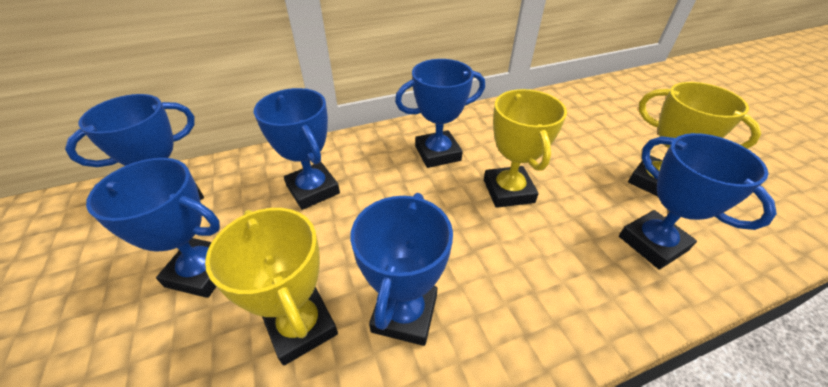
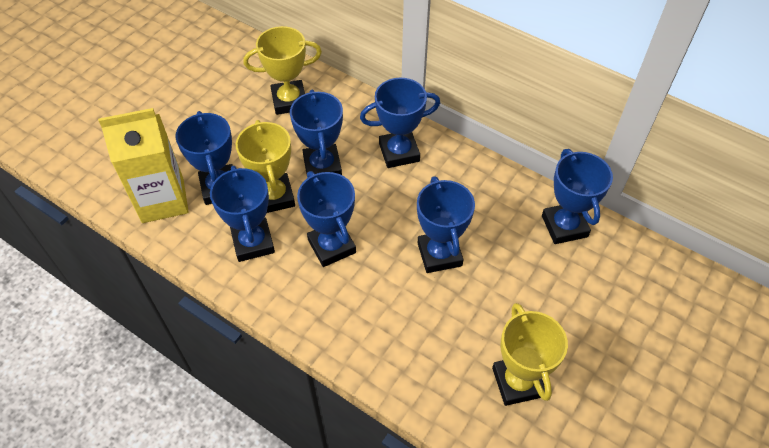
blue trophy: 6 -> 7
yellow carton: 0 -> 1

